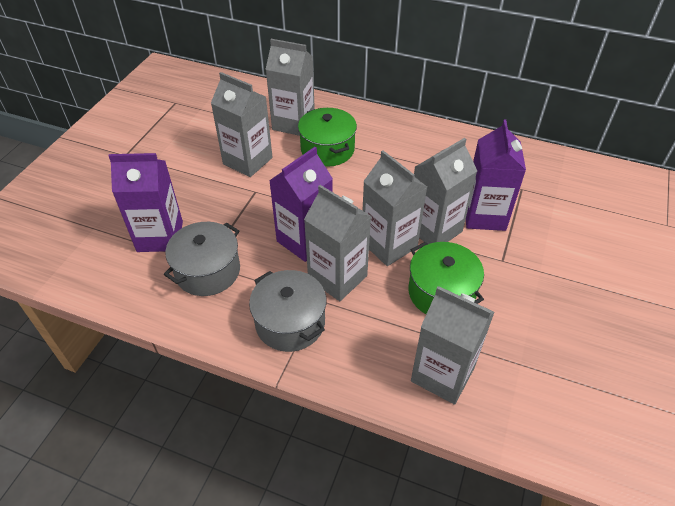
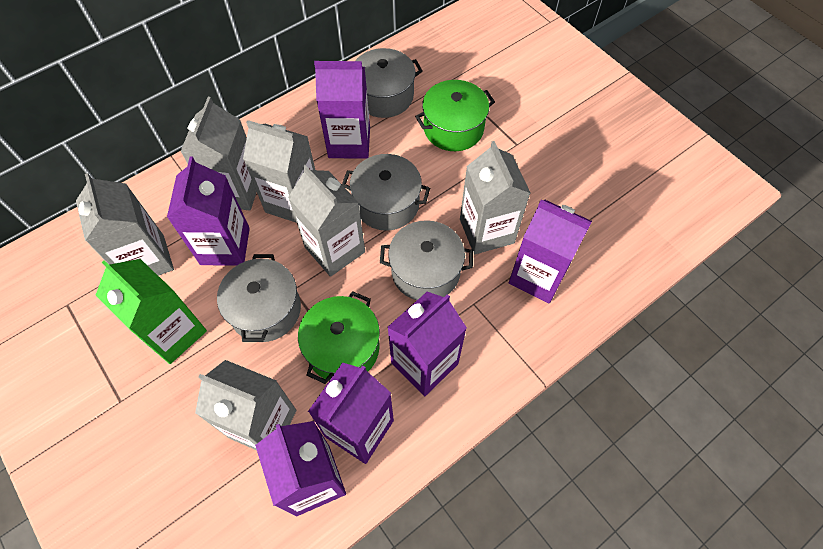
green carton: 0 -> 1
grey pot: 2 -> 4
purple carton: 3 -> 6

